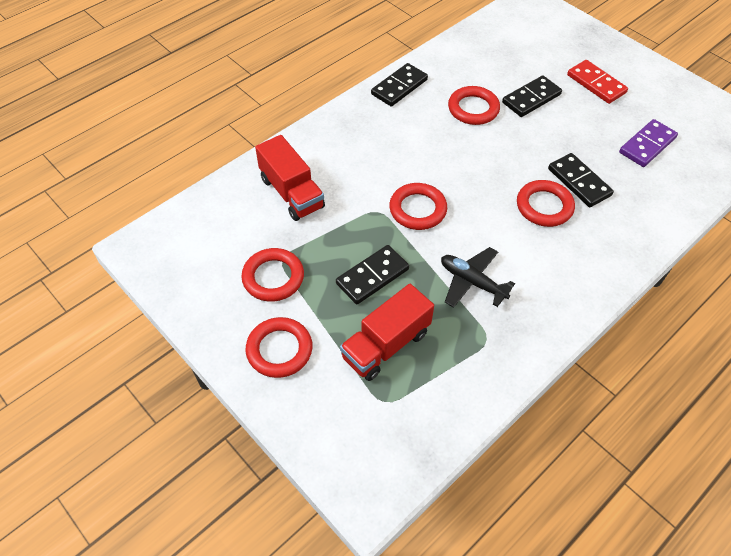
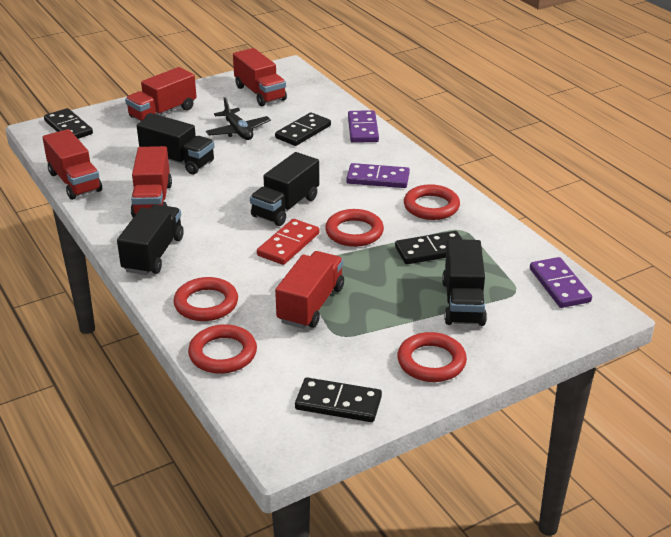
black truck: 0 -> 4
purple domino: 1 -> 3
red truck: 2 -> 5

